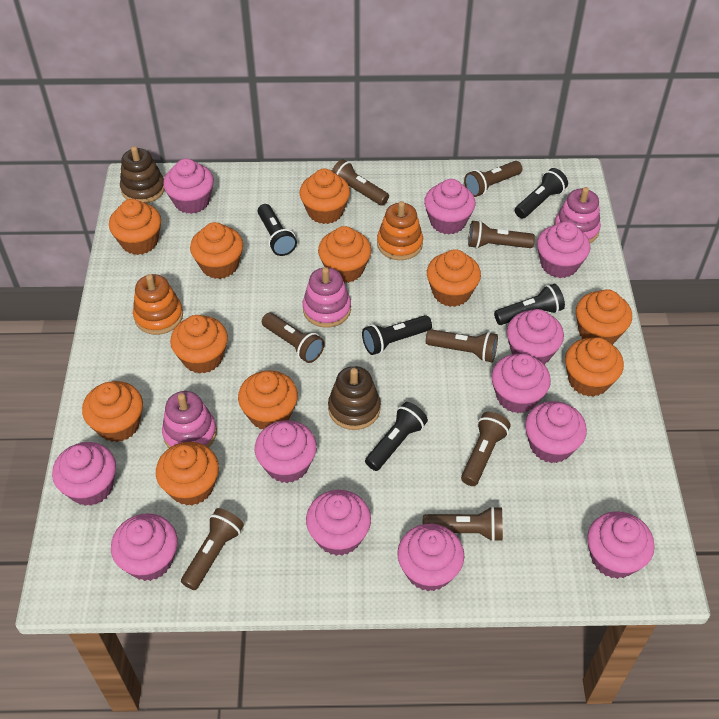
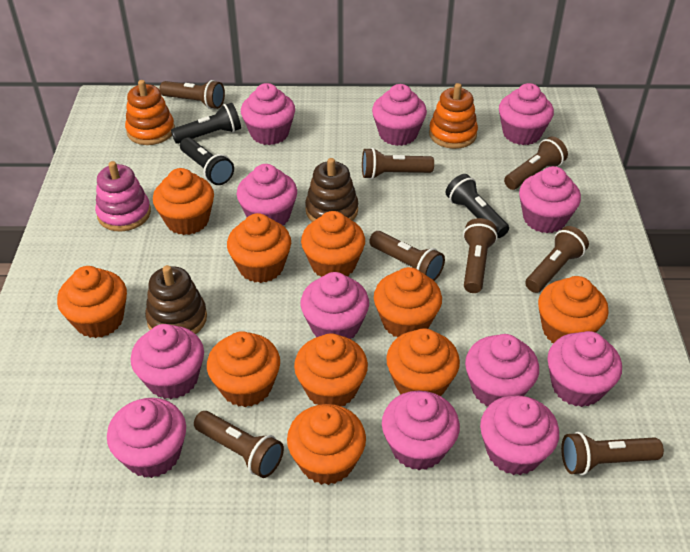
black flashlight: 5 -> 3
orange cupcake: 11 -> 10
pink stacking toy: 3 -> 1

